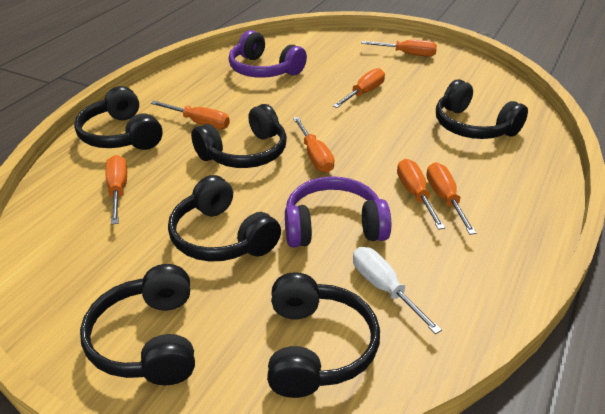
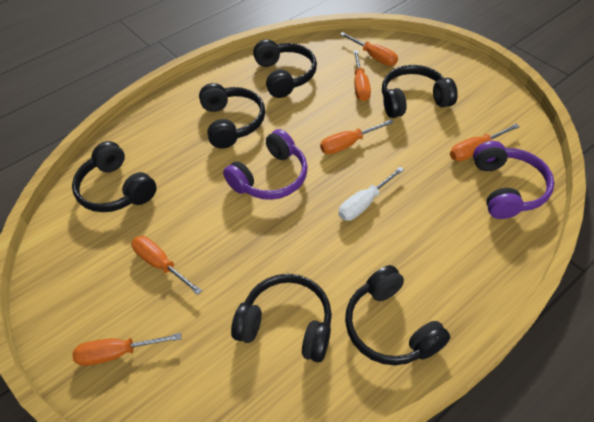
orange screwdriver: 7 -> 6

